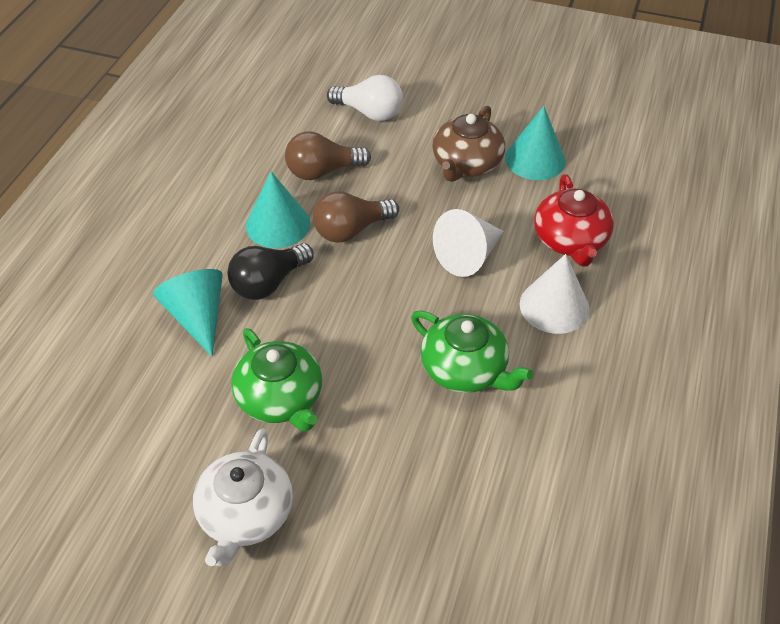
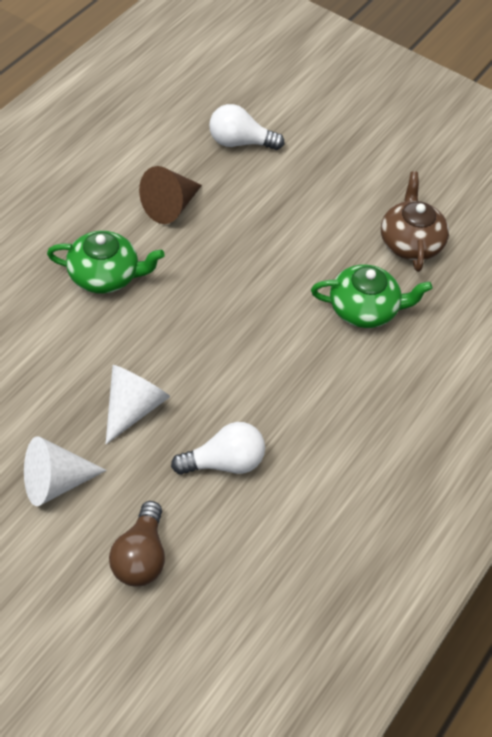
black light bulb: 1 -> 0
brown cone: 0 -> 1
brown light bulb: 2 -> 1
red teapot: 1 -> 0
turquoise cone: 3 -> 0
white light bulb: 1 -> 2
white teapot: 1 -> 0

